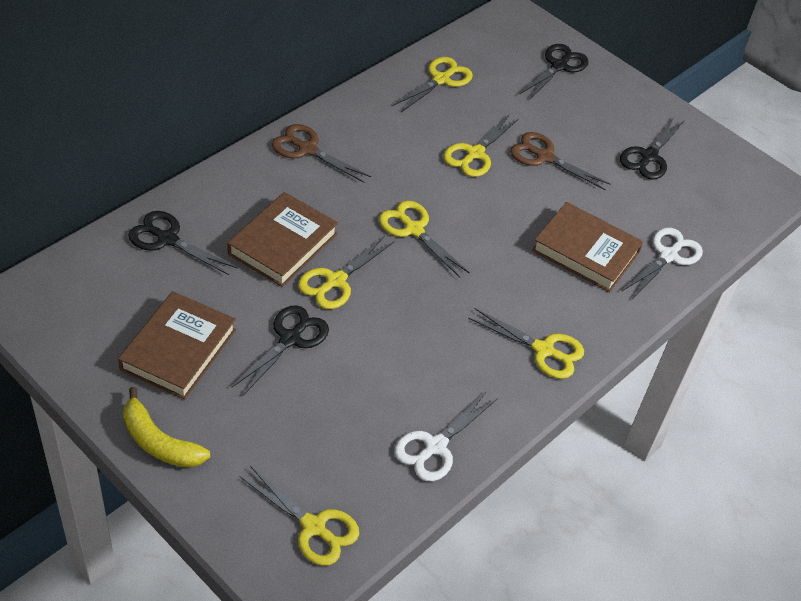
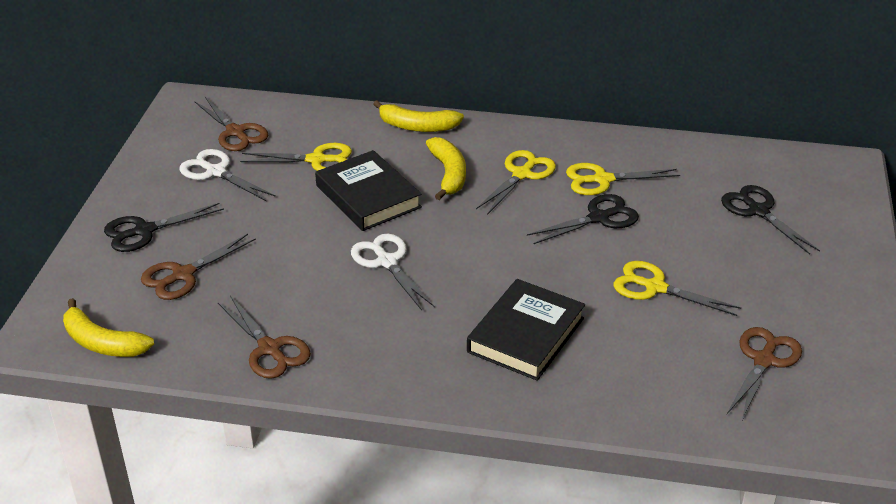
black book: 0 -> 2
black scissors: 4 -> 3
brown book: 3 -> 0
brown scissors: 2 -> 4
yellow banana: 1 -> 3
yellow scissors: 6 -> 4

